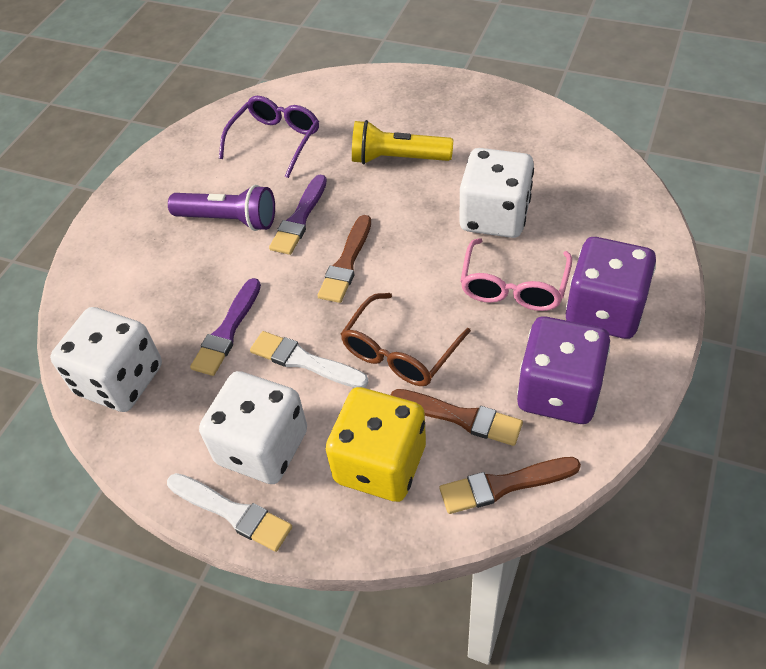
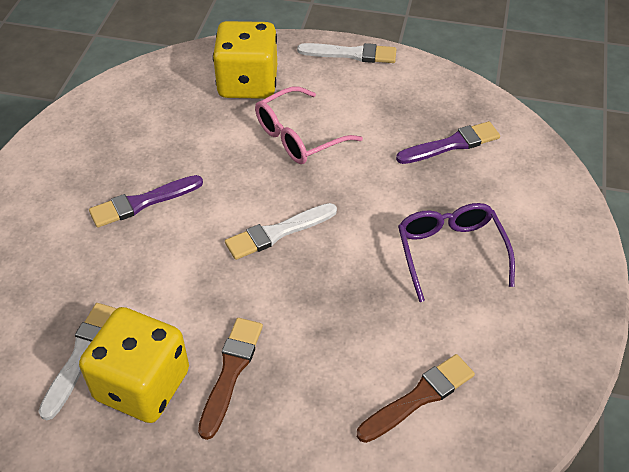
brown brush: 3 -> 2
brown glasses: 1 -> 0
purple dice: 2 -> 0
purple flashlight: 1 -> 0
white brush: 2 -> 3
white dice: 3 -> 0
yellow dice: 1 -> 2
yellow flashlight: 1 -> 0

